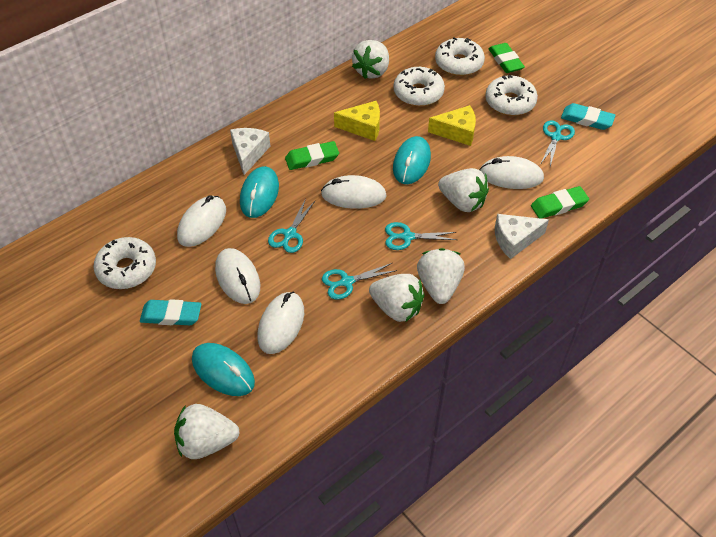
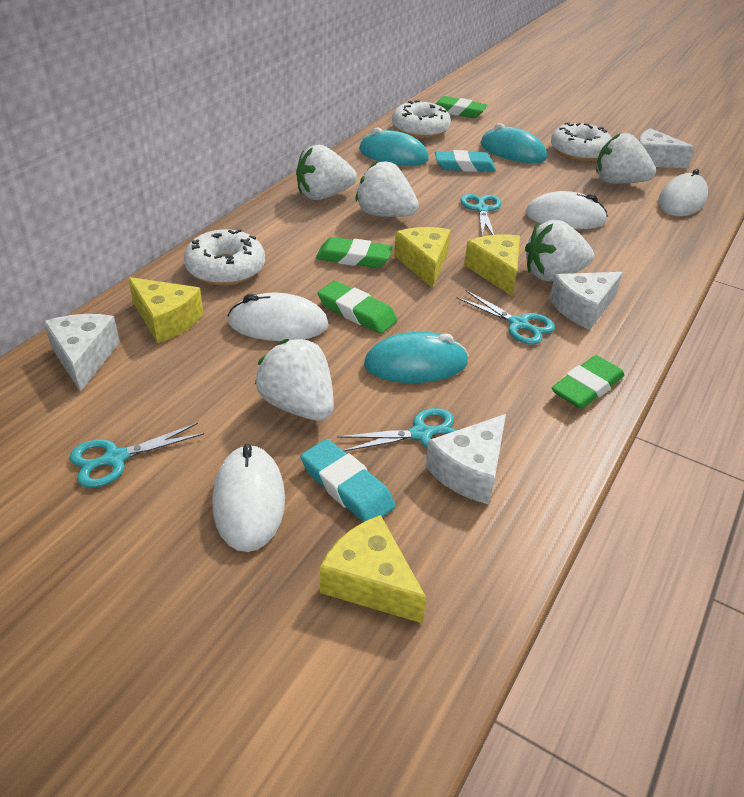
green eraser: 3 -> 4
white cheese: 2 -> 4
white donut: 4 -> 3
white mouse: 5 -> 4
yellow cheese: 2 -> 4

